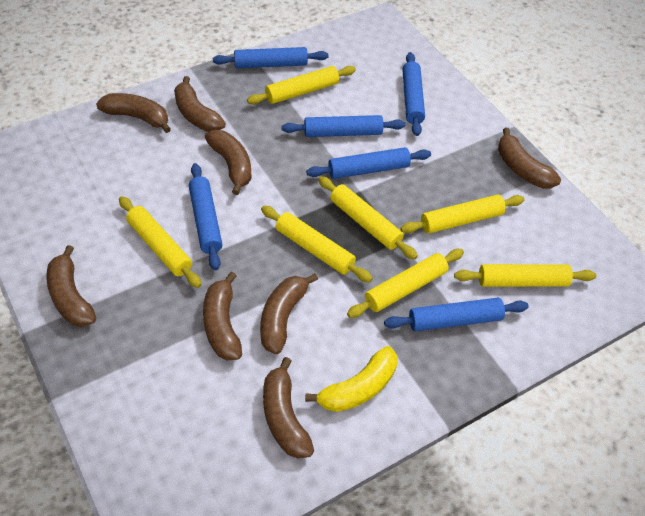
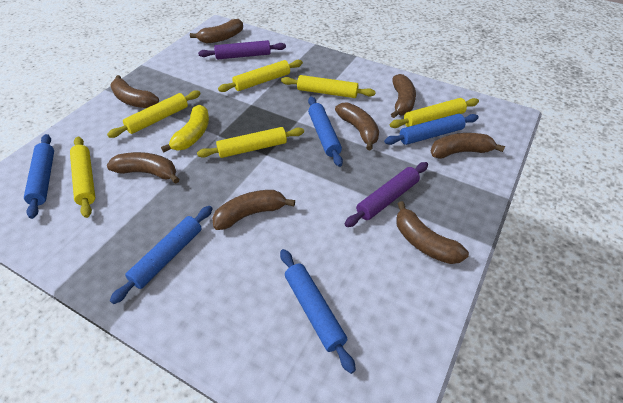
blue rolling pin: 6 -> 5
purple rolling pin: 0 -> 2
yellow rolling pin: 7 -> 6

